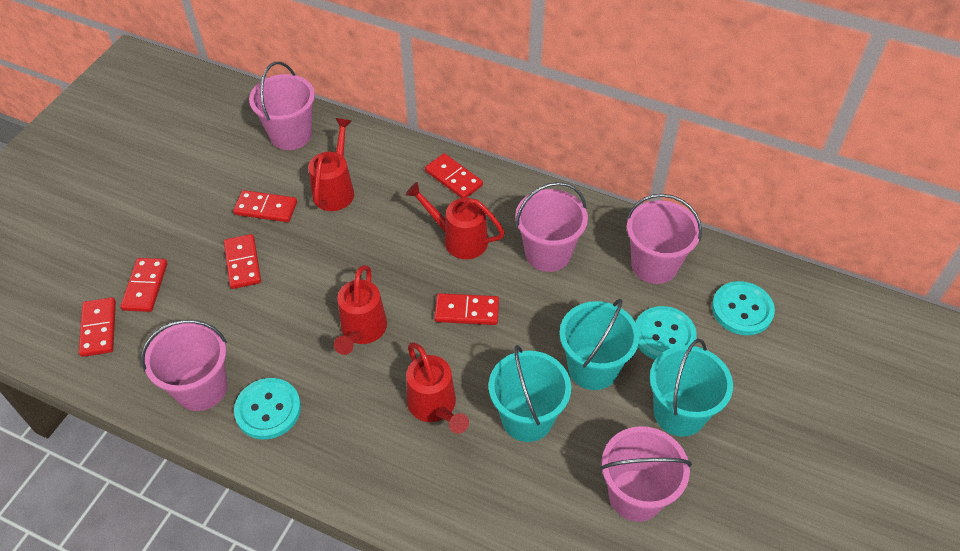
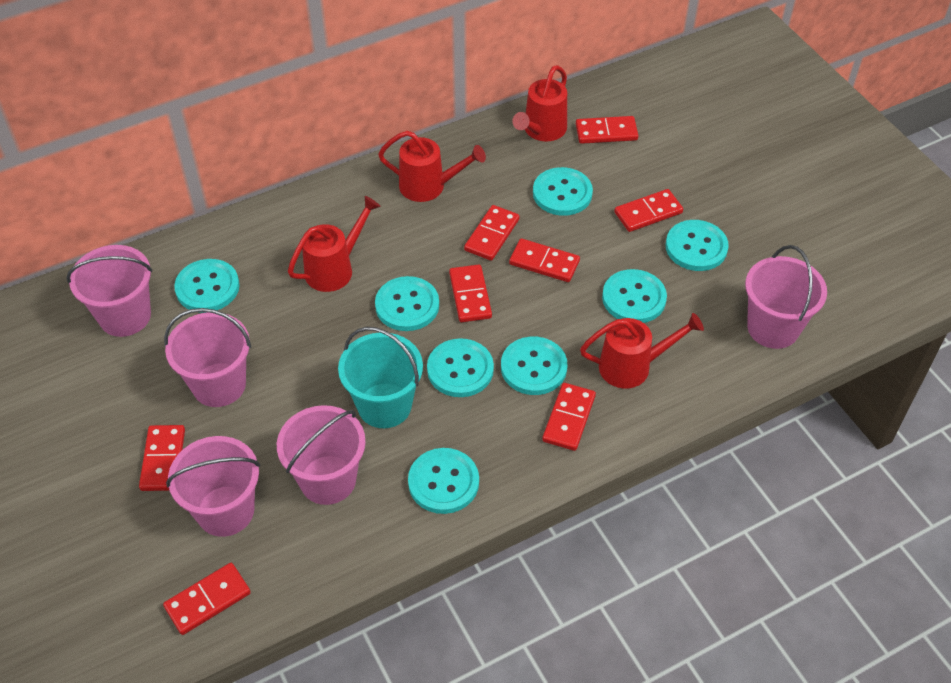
red domino: 6 -> 8
turquoise bucket: 3 -> 1
turquoise button: 3 -> 8

